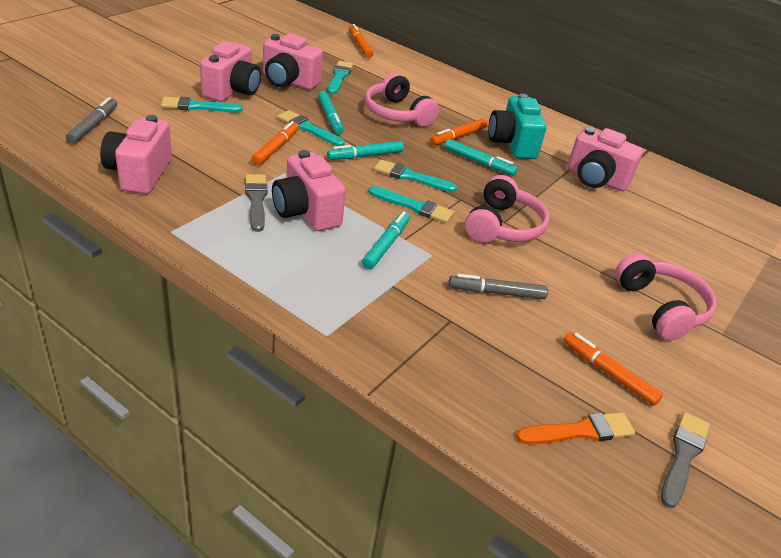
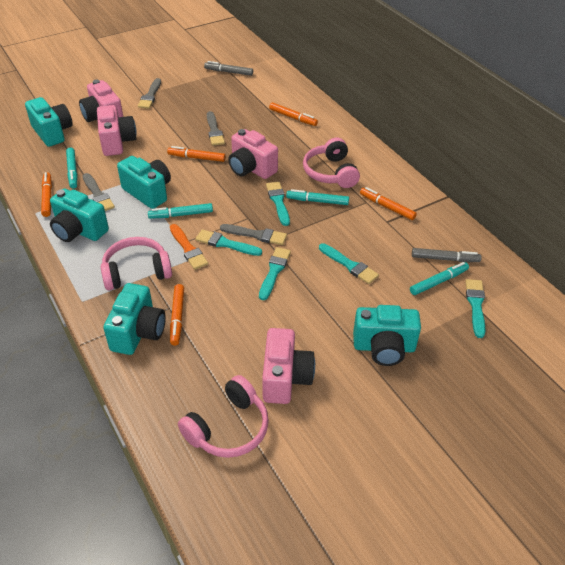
grey brush: 2 -> 4
orange marker: 4 -> 5
pink camera: 5 -> 4
turquoise camera: 1 -> 5

